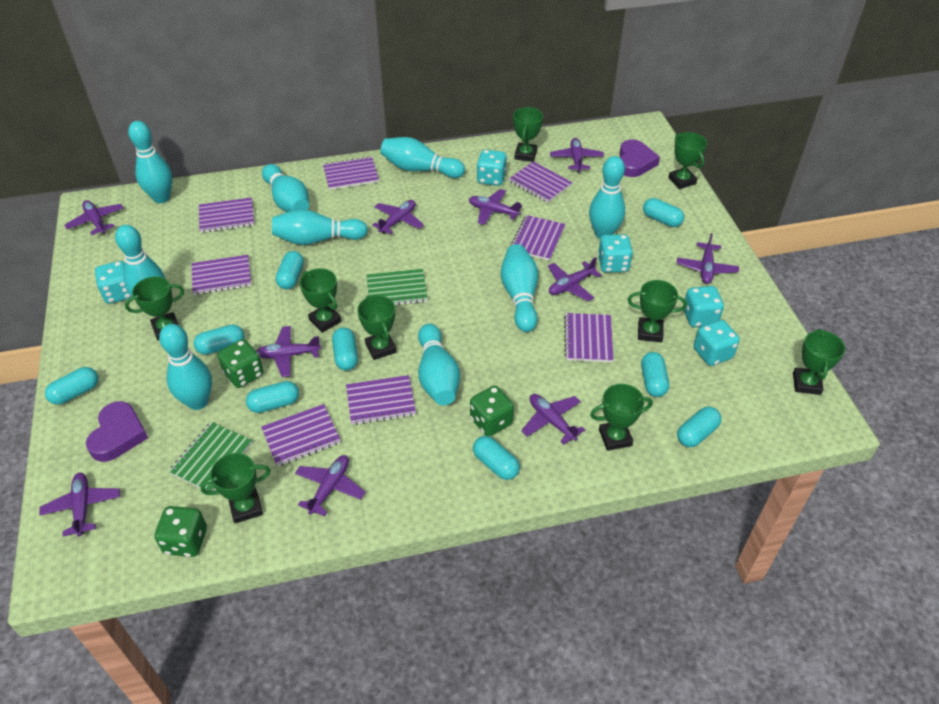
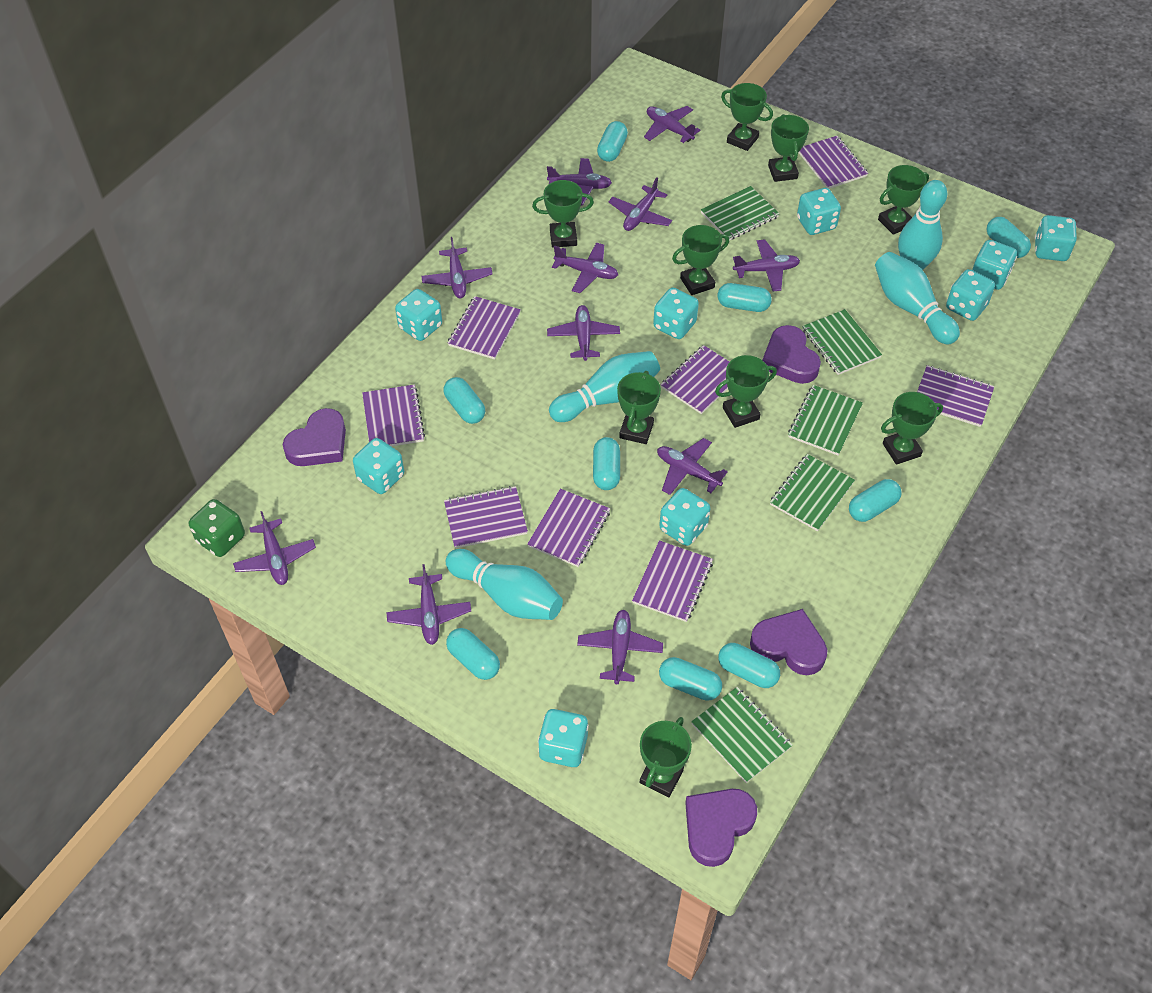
green dice: 3 -> 1
green notebook: 2 -> 5
purple heart: 2 -> 4
purple plane: 10 -> 11
turquoise bowling pin: 9 -> 4
turquoise dice: 5 -> 9

